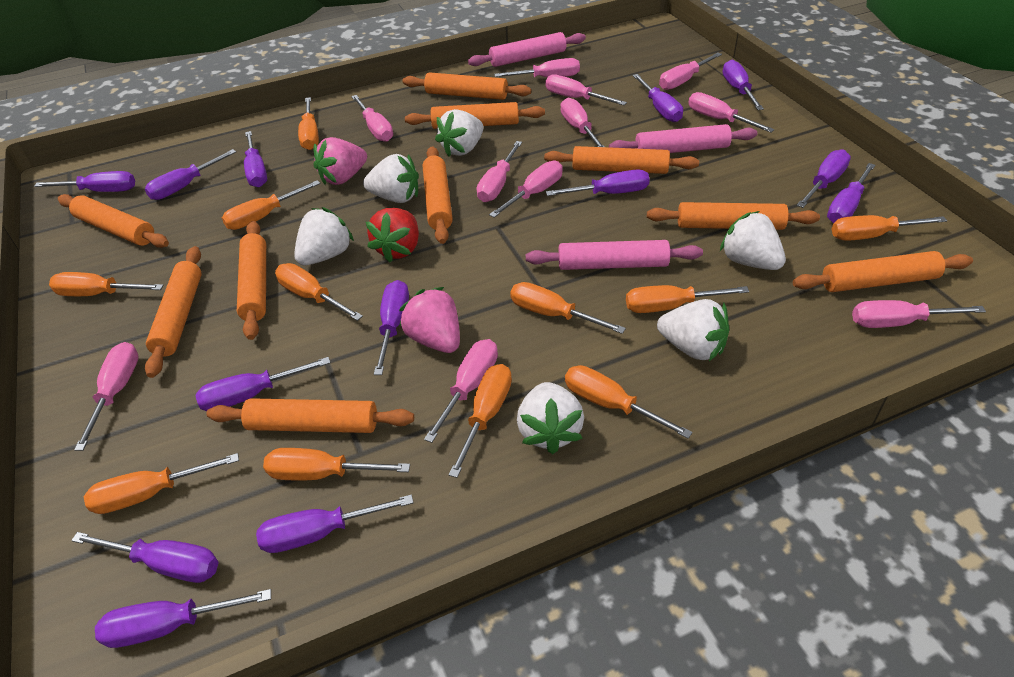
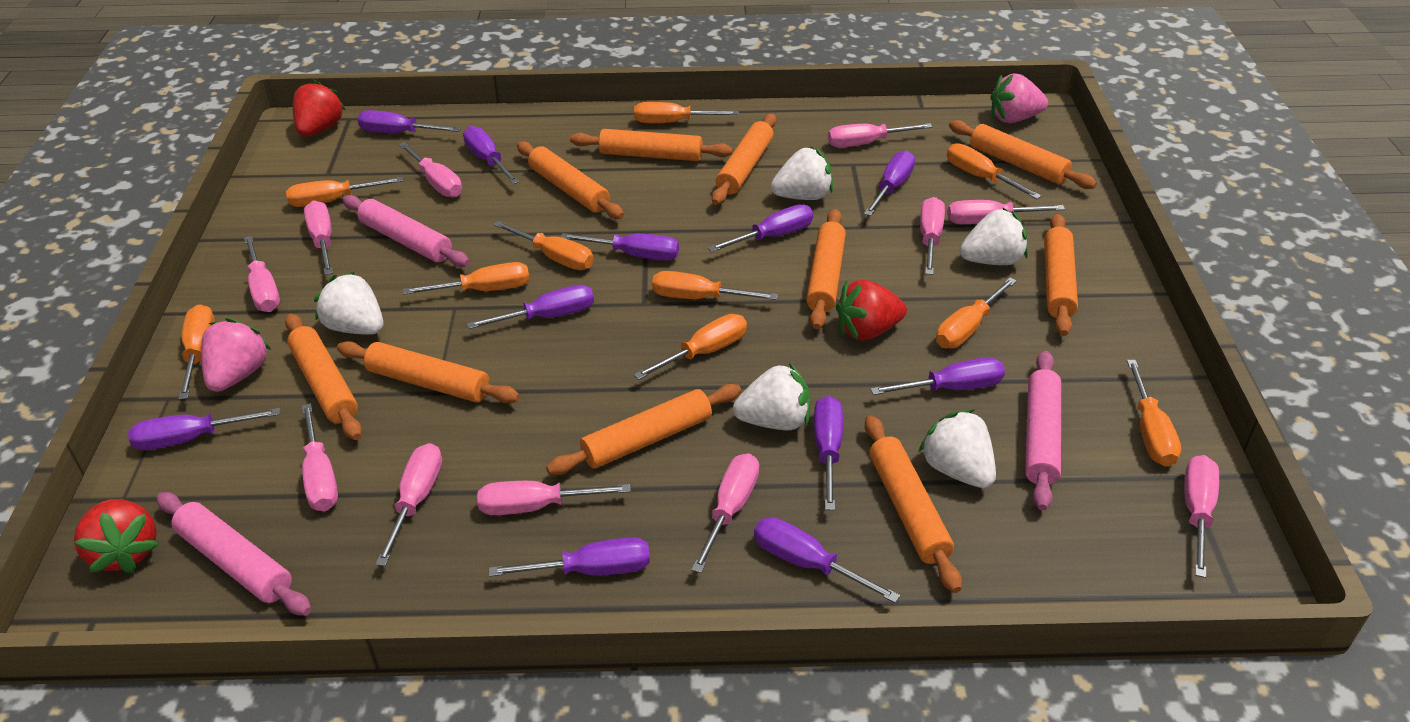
orange screwdriver: 11 -> 10
purple screwdriver: 13 -> 11
red strawberry: 1 -> 3
white strawberry: 6 -> 5

